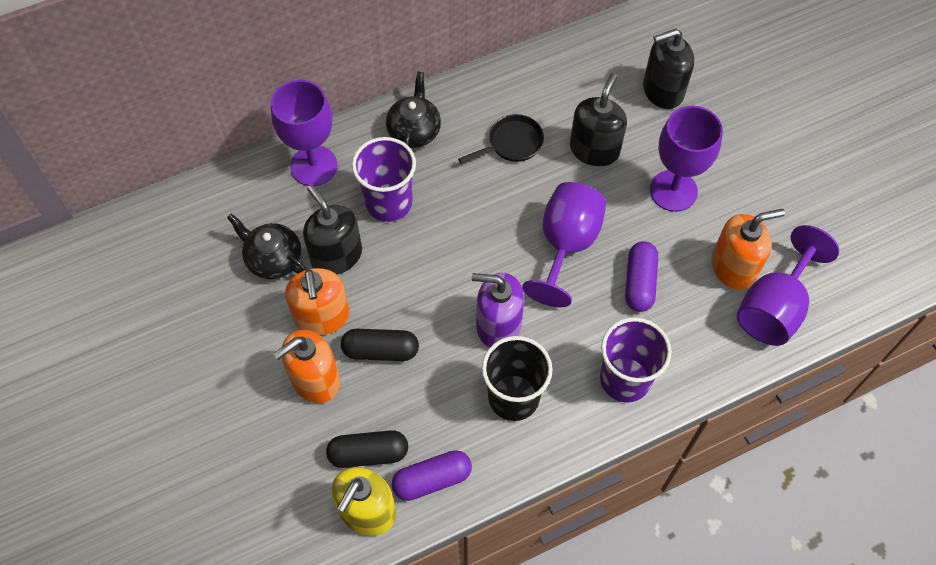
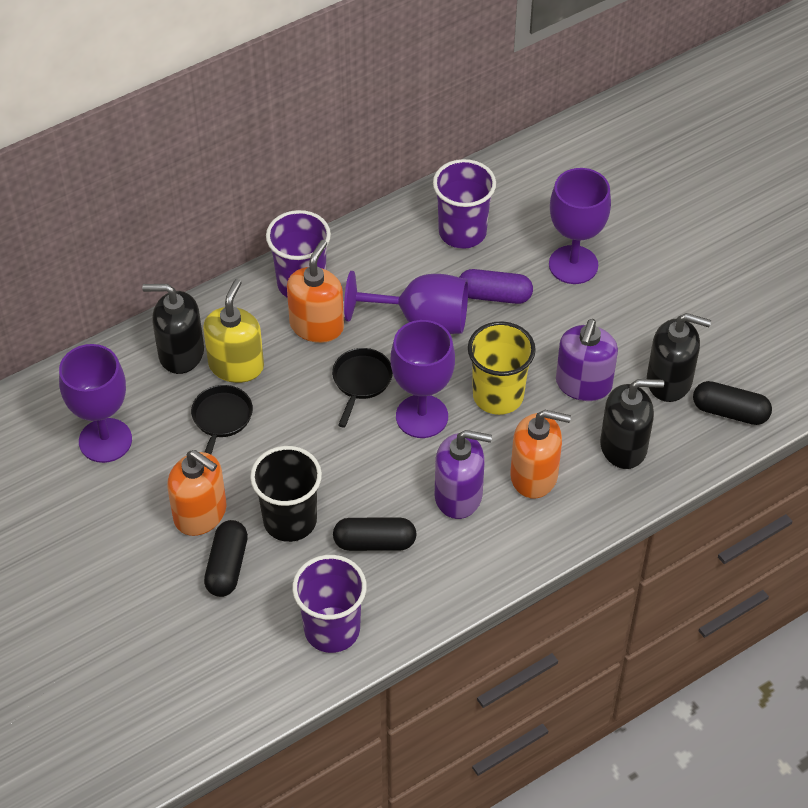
black capsule: 2 -> 3
black pan: 1 -> 2
black teapot: 2 -> 0
purple capsule: 2 -> 1
purple cup: 2 -> 3
purple soap dispenser: 1 -> 2
yellow cup: 0 -> 1

